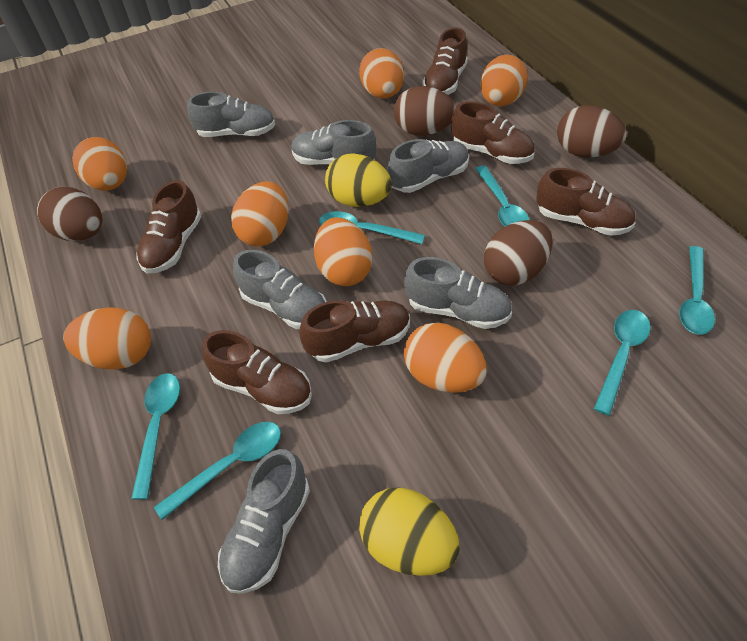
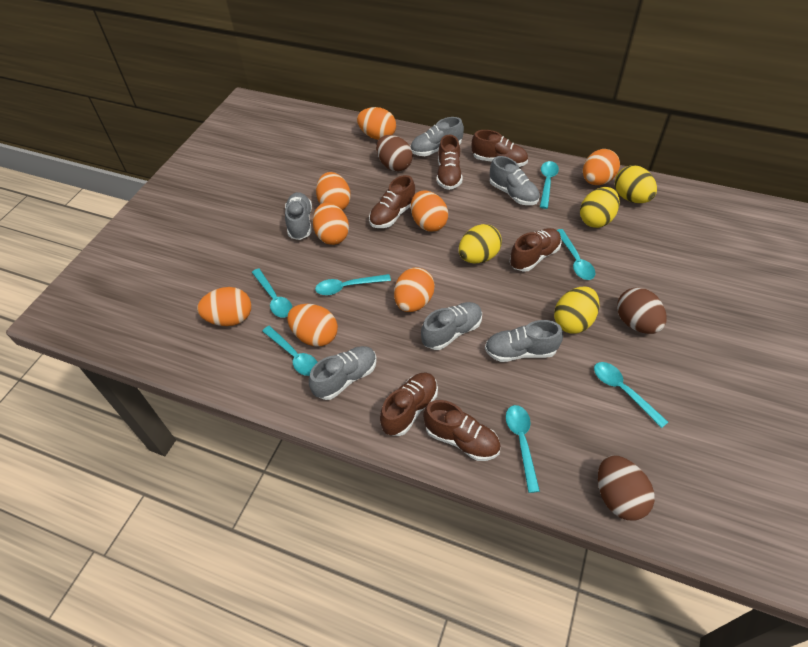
brown egg: 4 -> 3
orange egg: 7 -> 8
turquoise spoon: 6 -> 7
yellow egg: 2 -> 4

